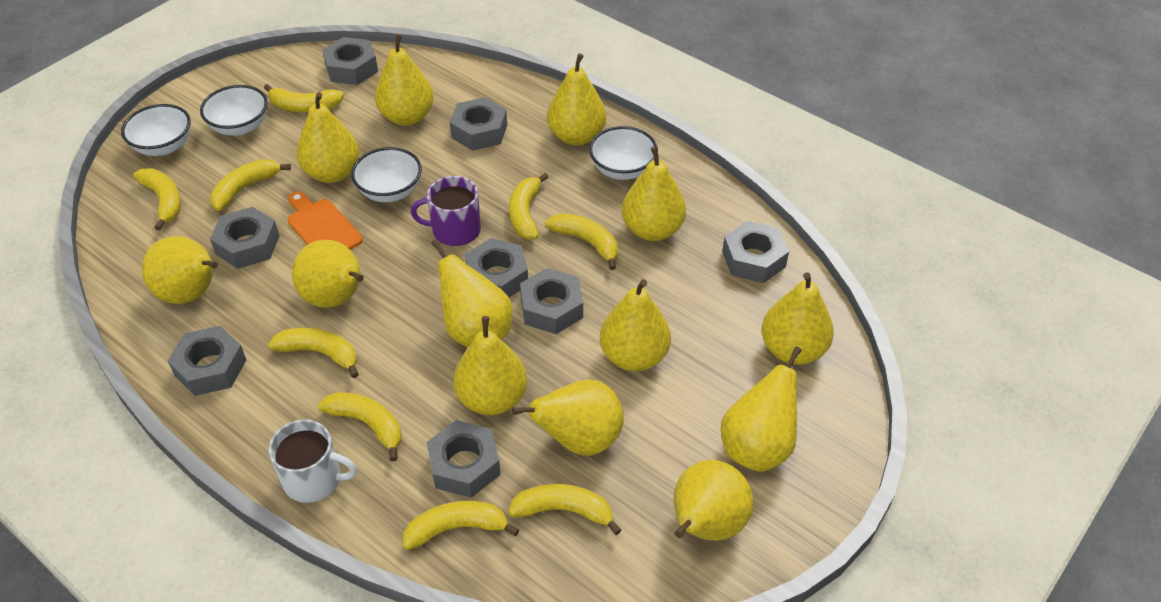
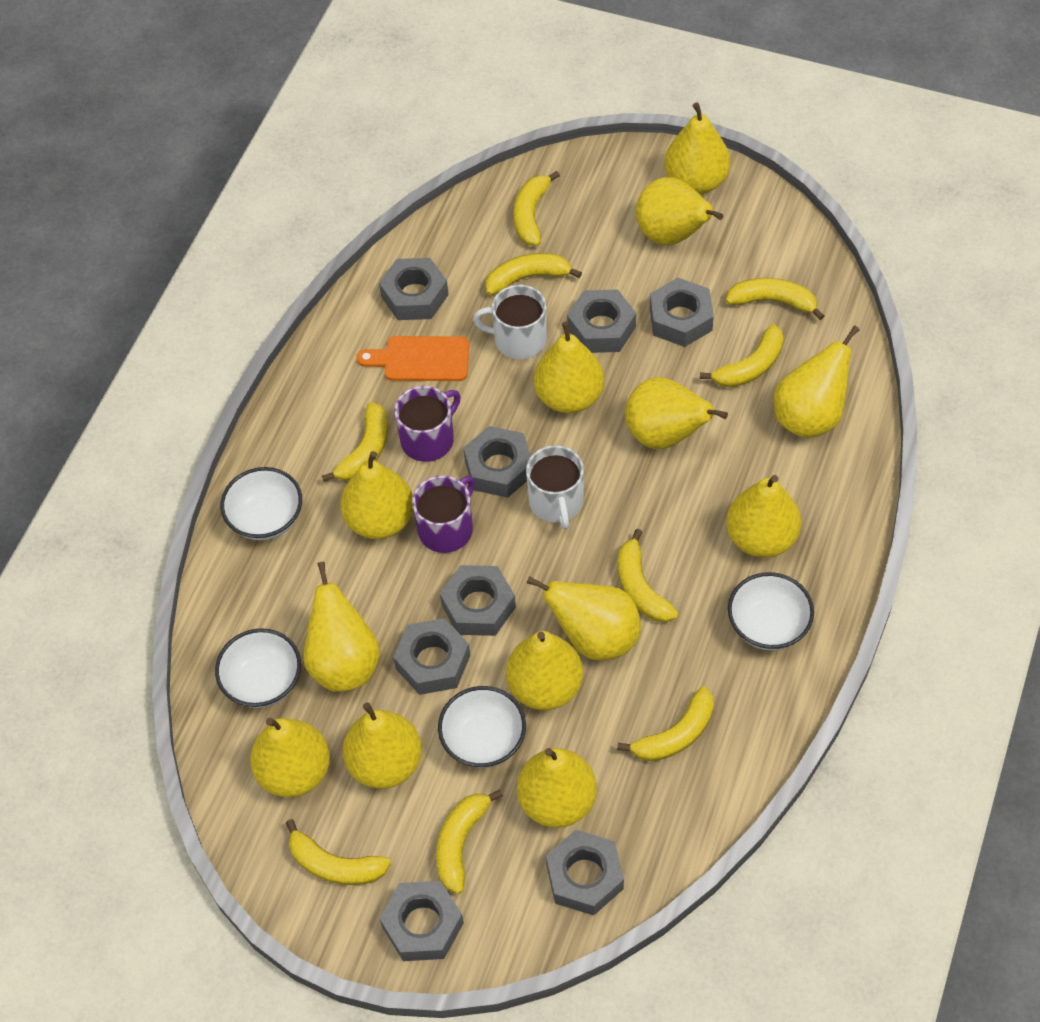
purple mug: 1 -> 2
white mug: 1 -> 2

